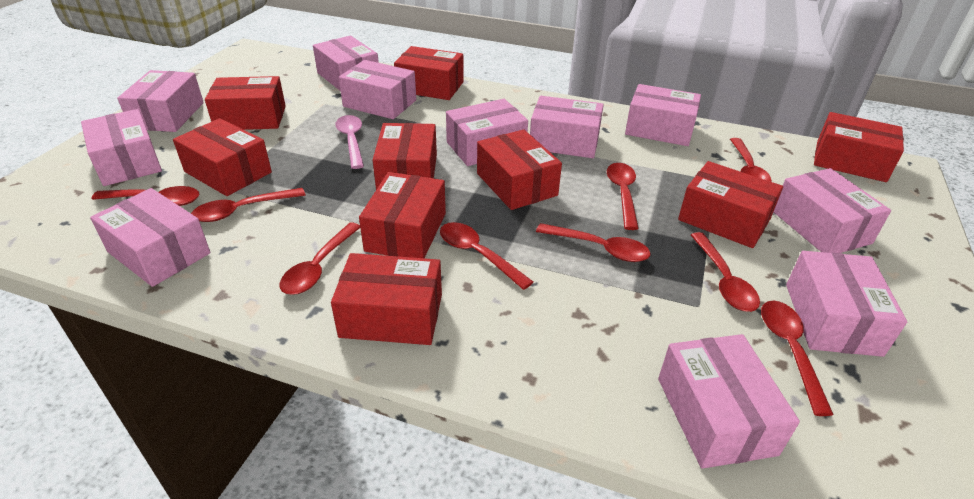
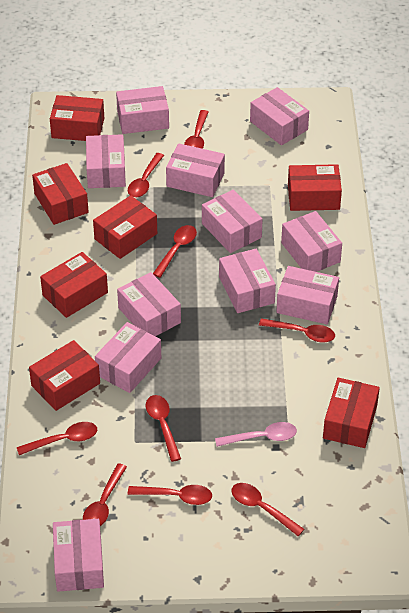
red box: 9 -> 7

